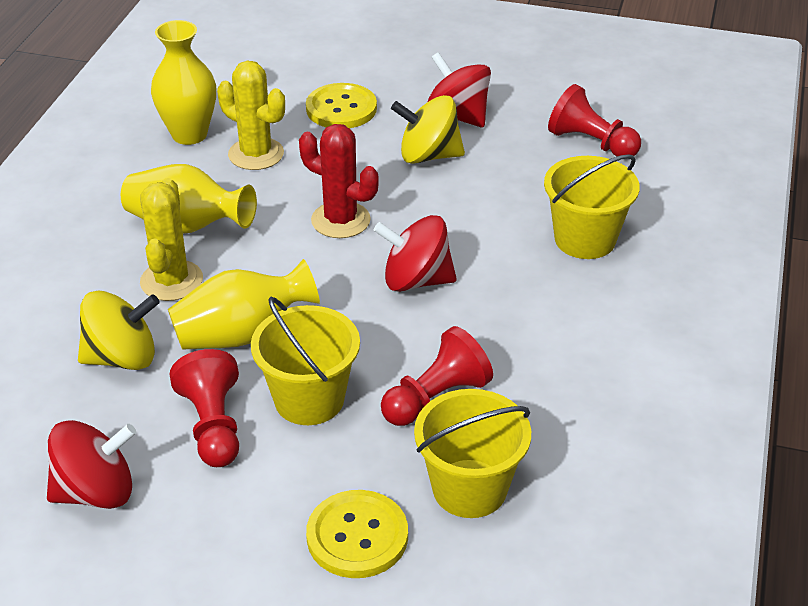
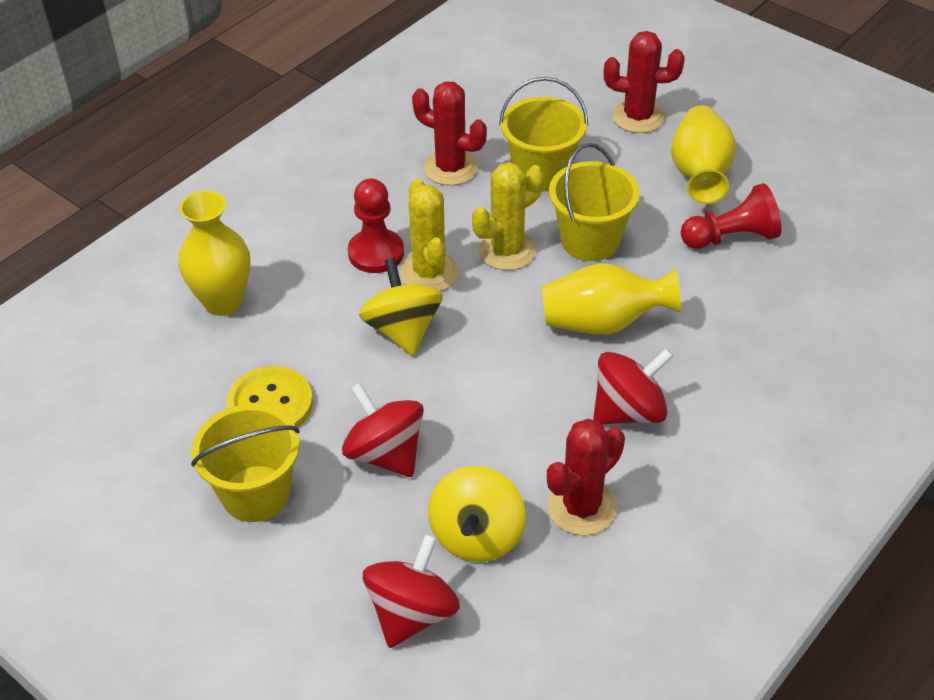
red cactus: 1 -> 3
red pawn: 3 -> 2
yellow button: 2 -> 1

